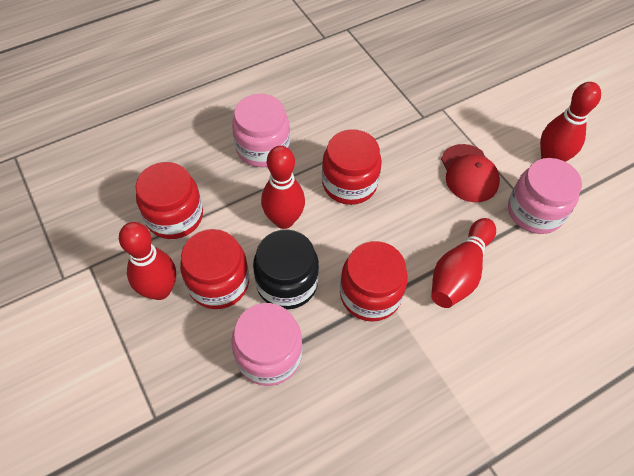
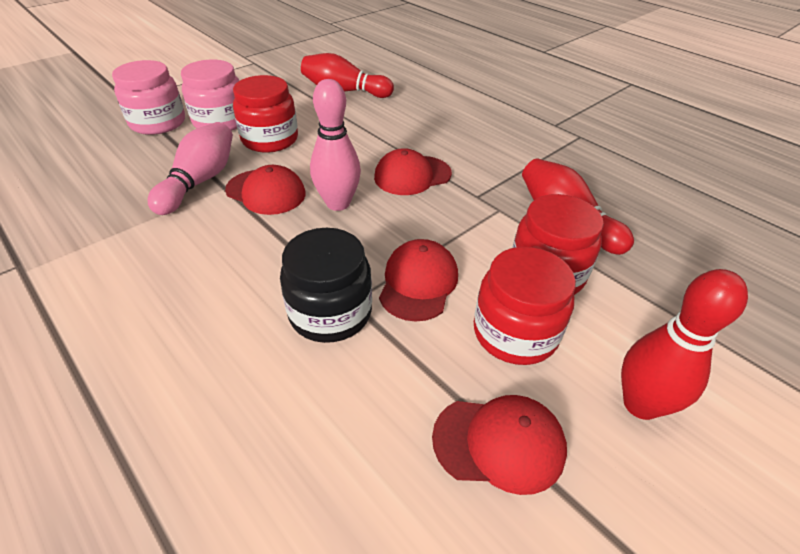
pink bowling pin: 0 -> 2
pink jar: 3 -> 2
red bowling pin: 4 -> 3
red cap: 1 -> 4
red jar: 4 -> 3

